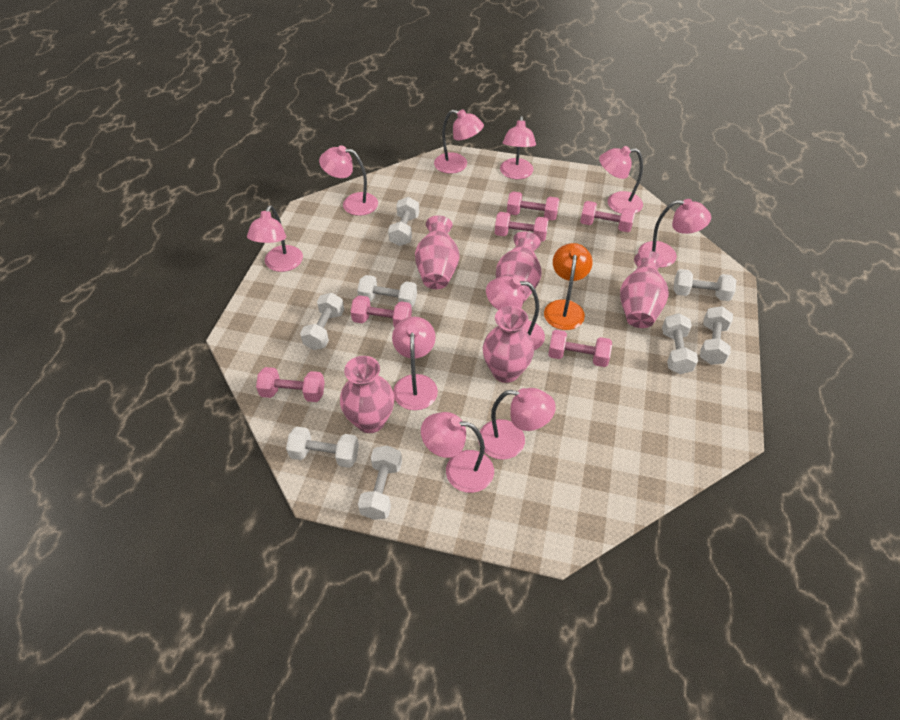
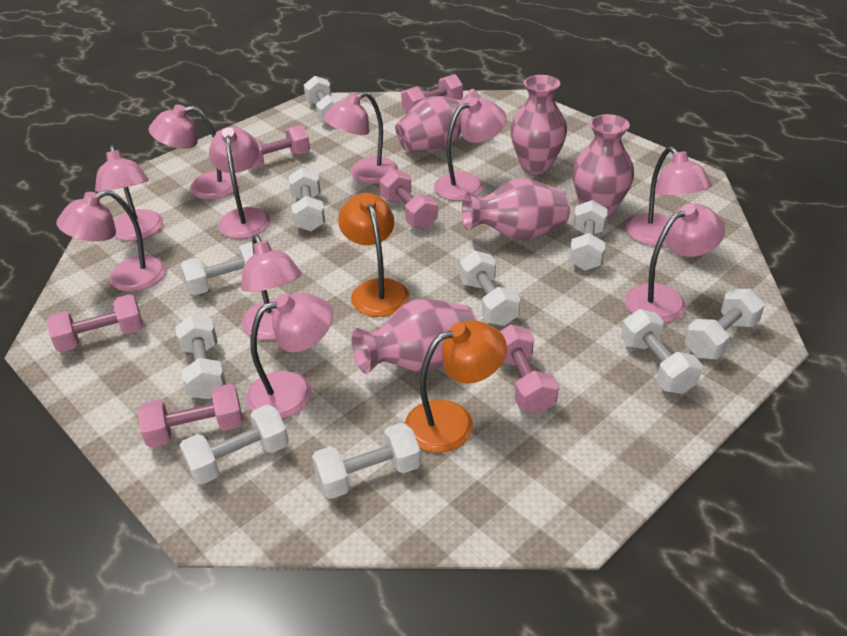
orange lamp: 1 -> 2
white dumbbell: 8 -> 10

